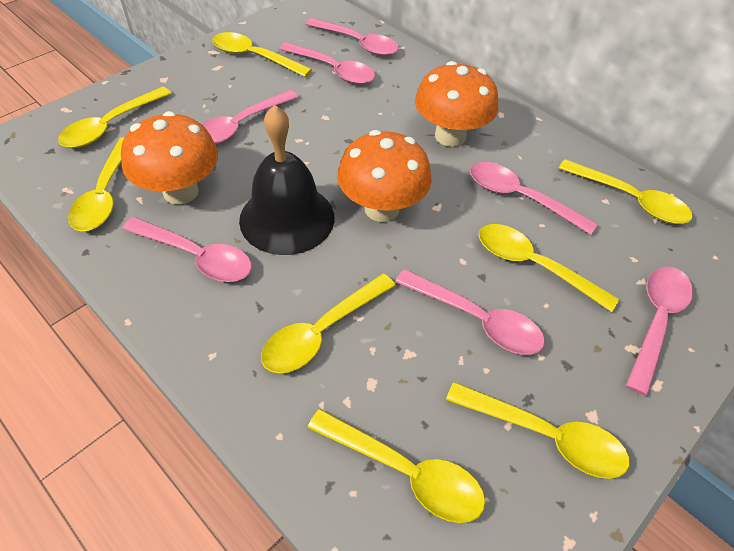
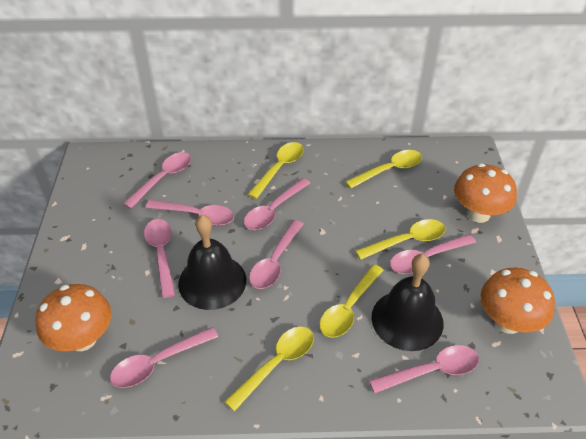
black bell: 1 -> 2
pink spoon: 7 -> 8
yellow spoon: 8 -> 5

